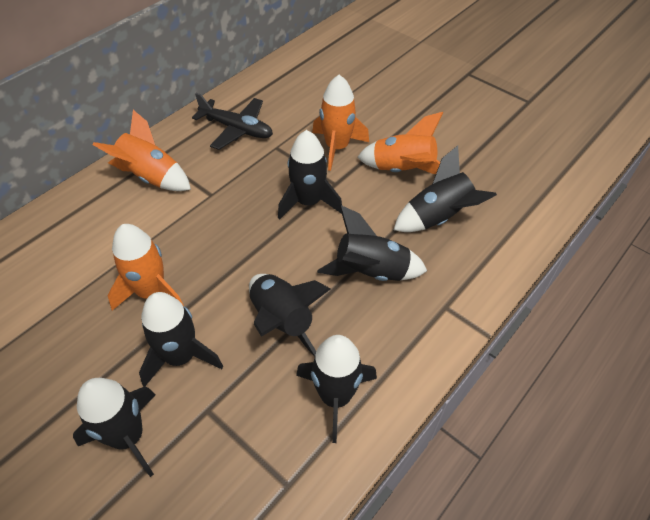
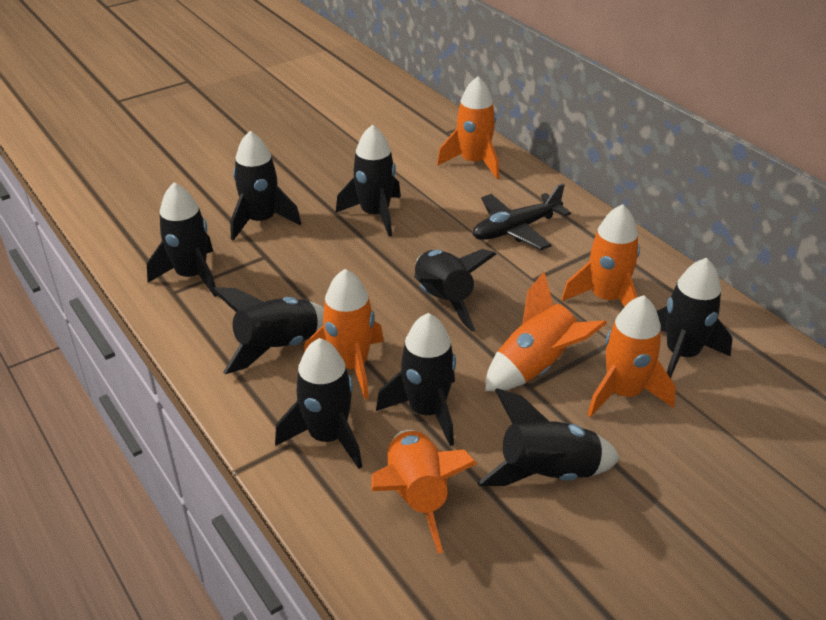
black rocket: 7 -> 9
orange rocket: 4 -> 6

